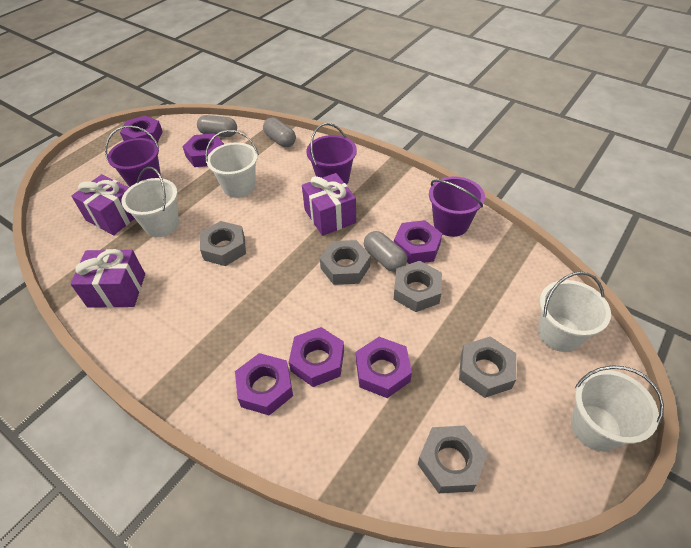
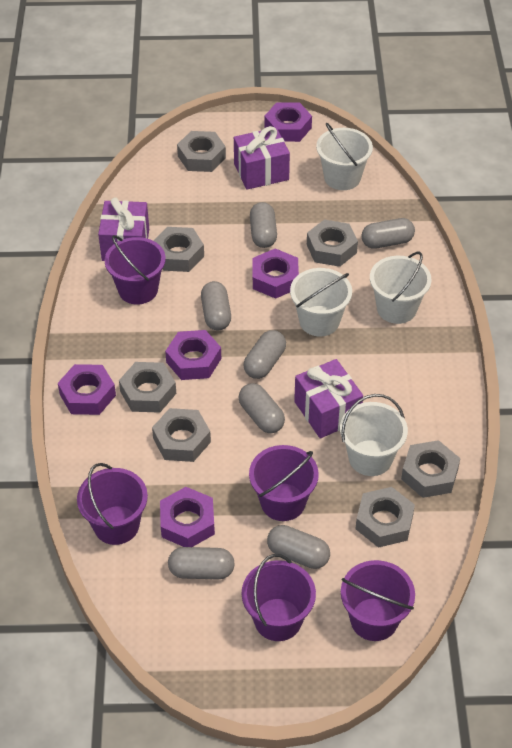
grey capsule: 3 -> 7
grey nut: 5 -> 7
purple bucket: 3 -> 5
purple nut: 6 -> 5

